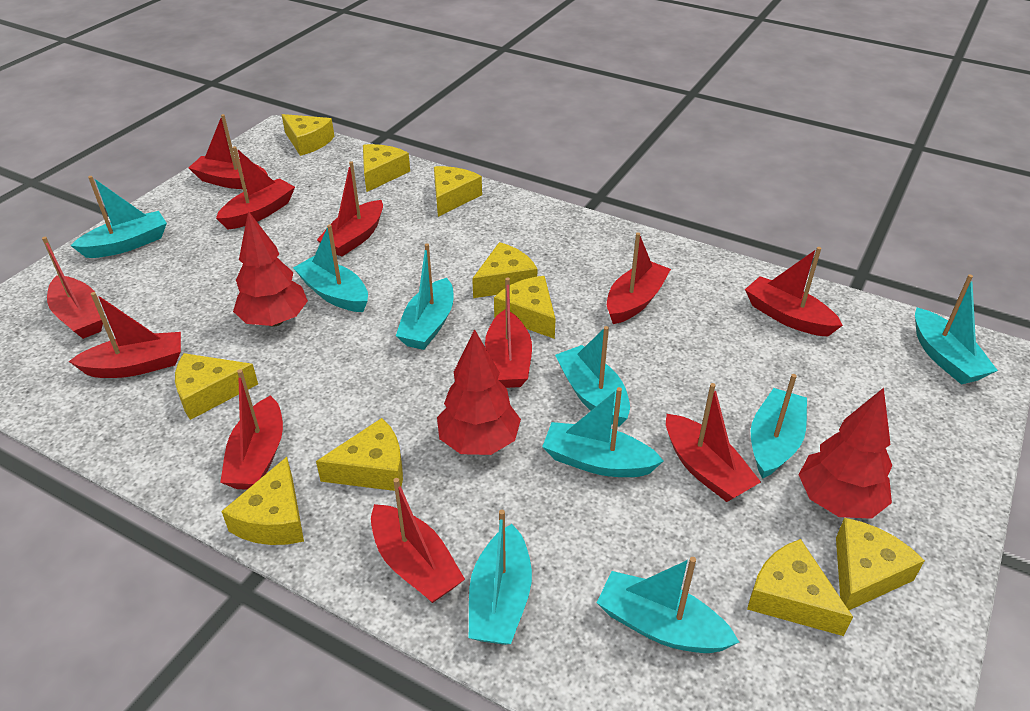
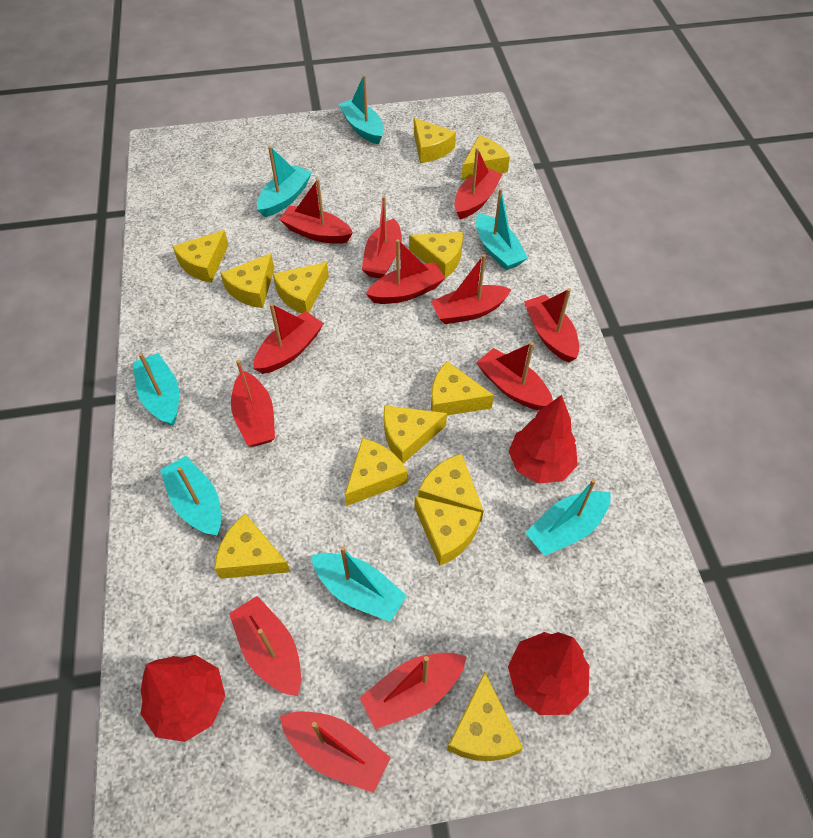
red boat: 11 -> 12
turquoise boat: 9 -> 7
yellow cheese: 10 -> 13

